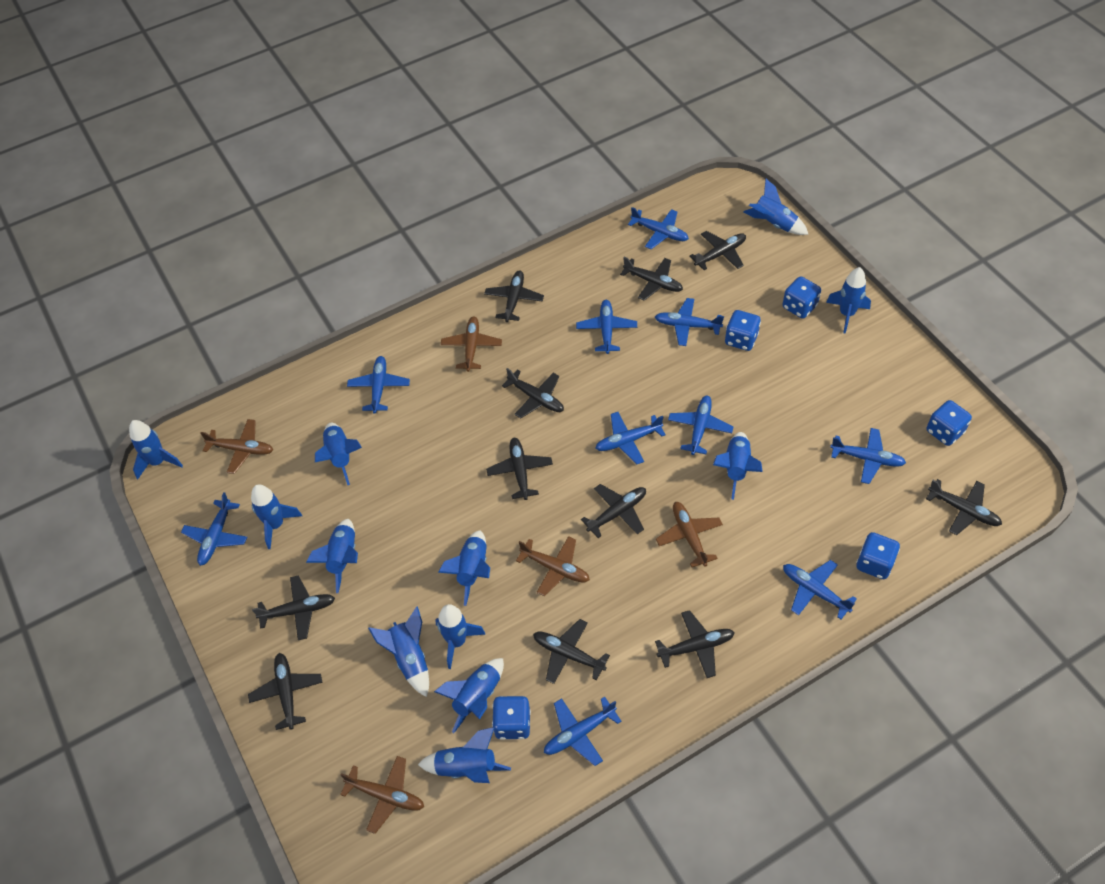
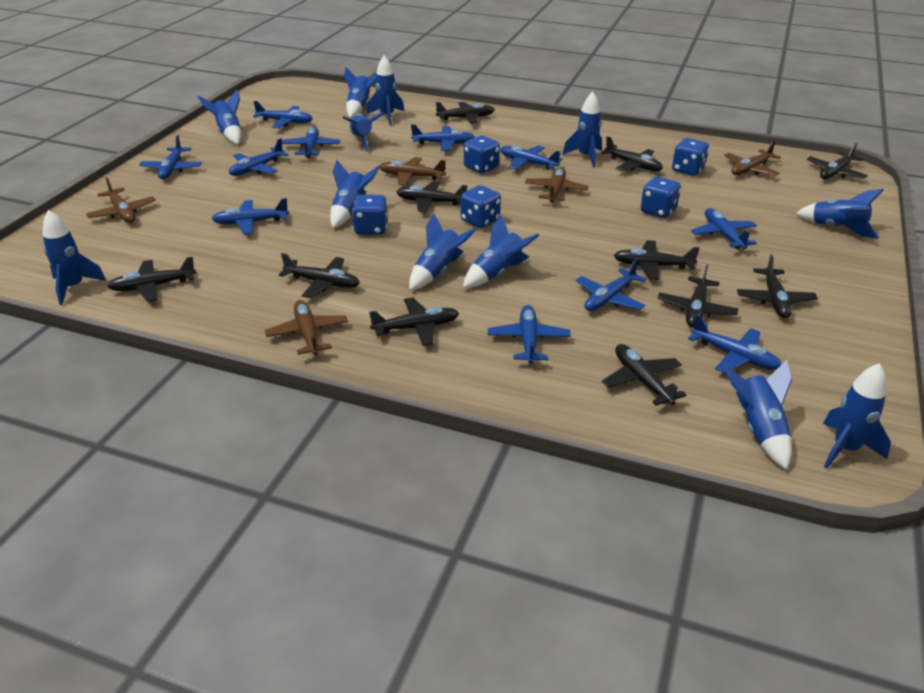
blue plane: 10 -> 11

